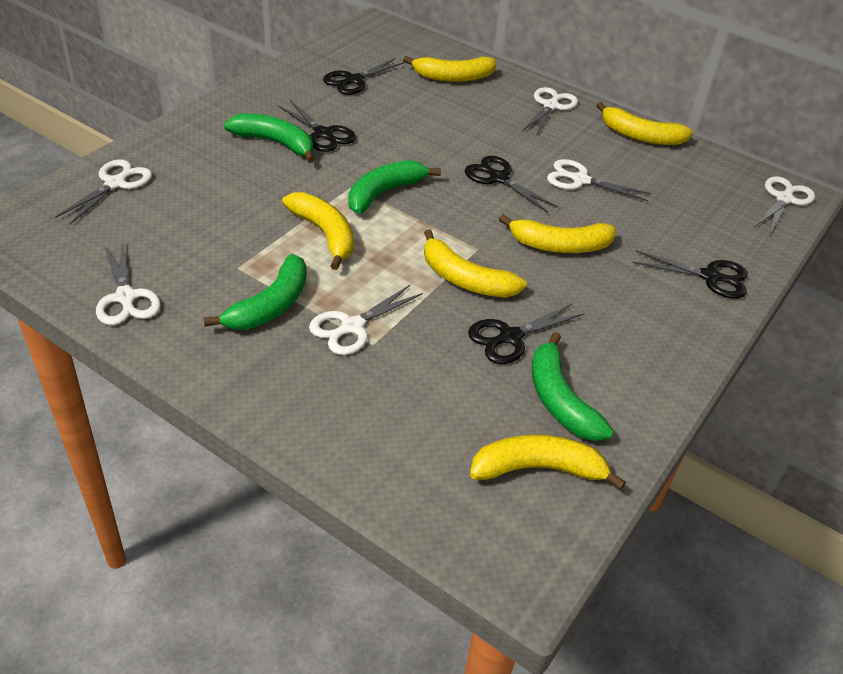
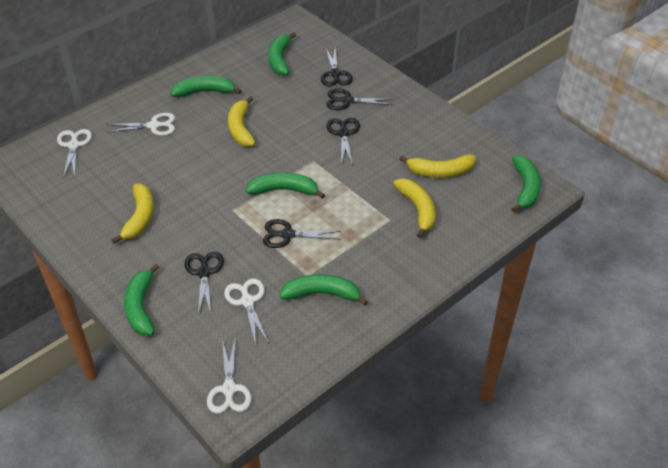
green banana: 4 -> 6
white scissors: 6 -> 4
yellow banana: 6 -> 4

